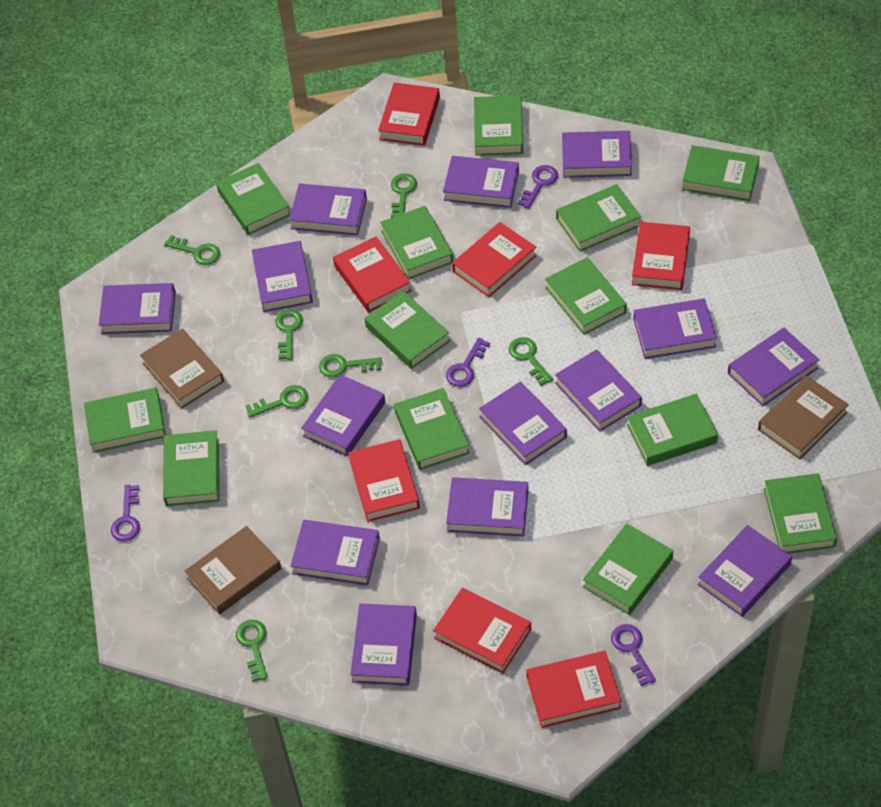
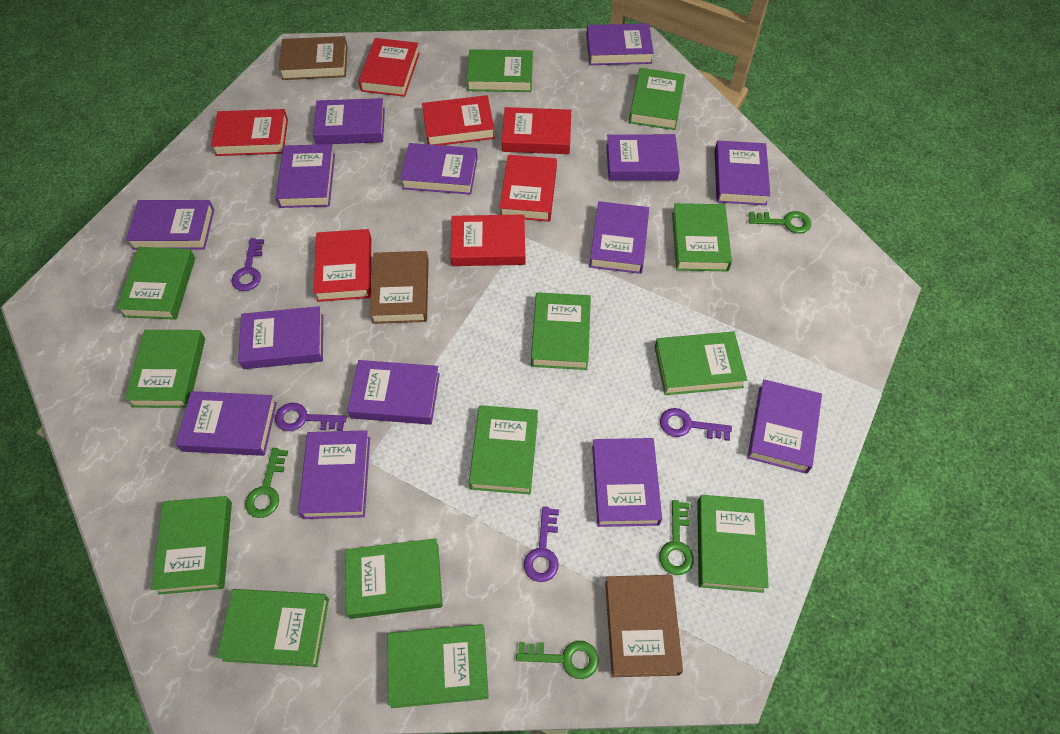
green key: 7 -> 4

